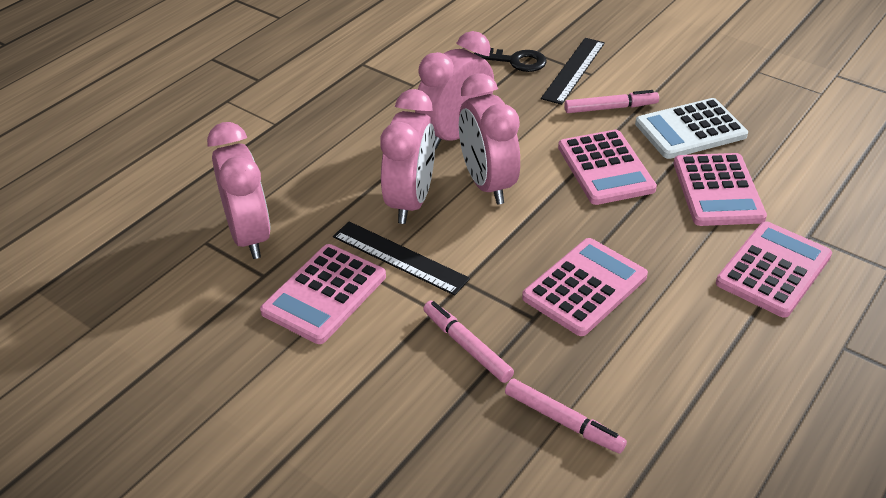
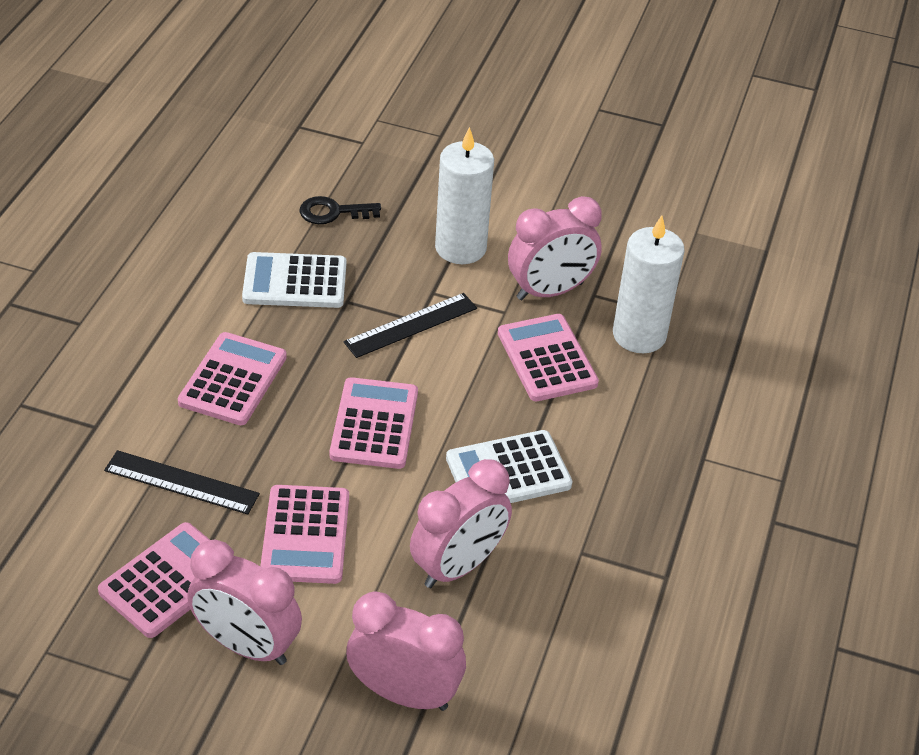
pink marker: 3 -> 0
white calculator: 1 -> 2
white candle: 0 -> 2

